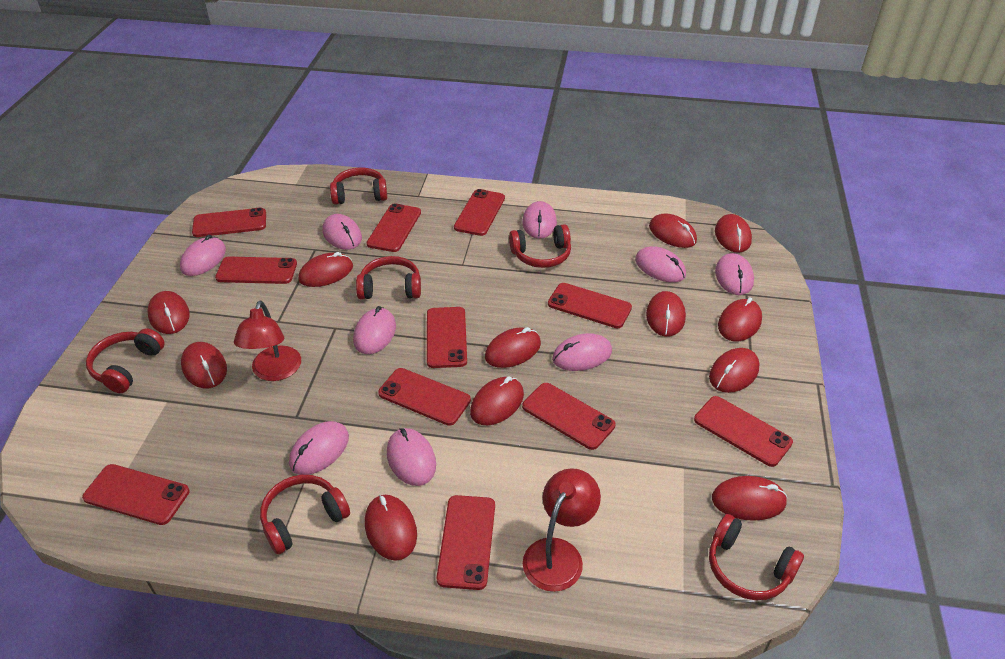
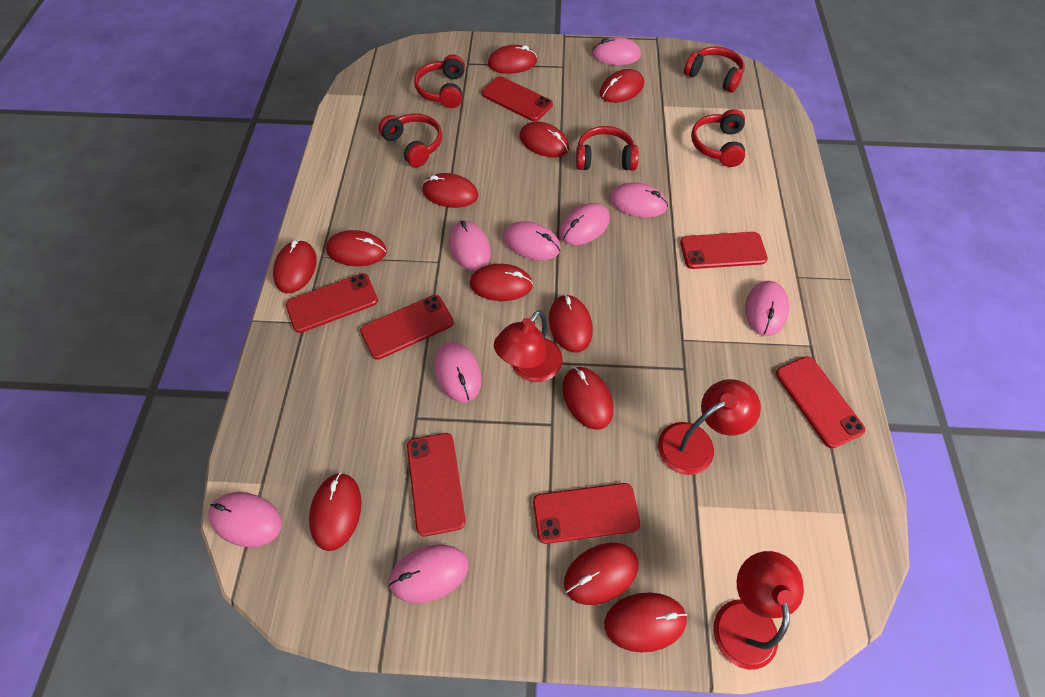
red headphones: 6 -> 5
red lamp: 2 -> 3
red phone: 11 -> 7

